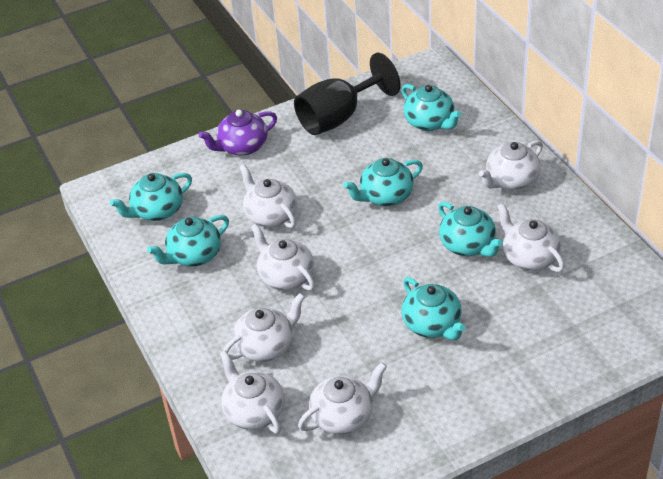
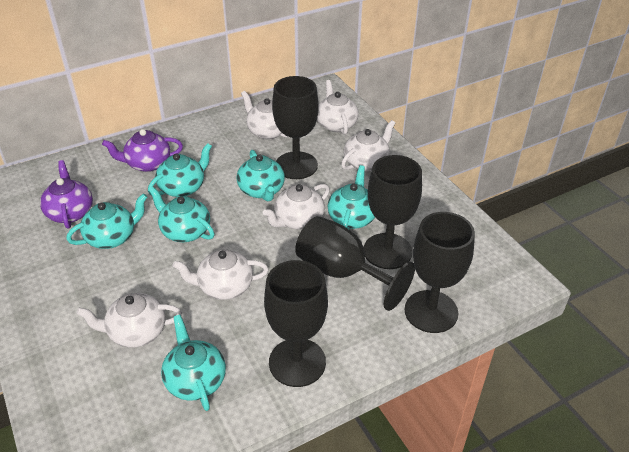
black goblet: 1 -> 5
purple teapot: 1 -> 2
white teapot: 7 -> 6

